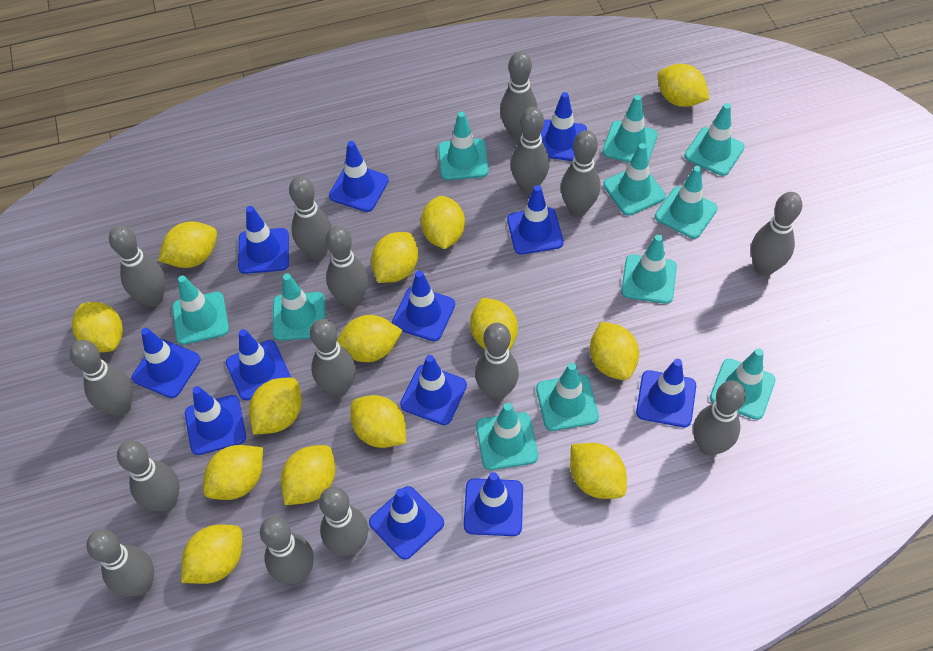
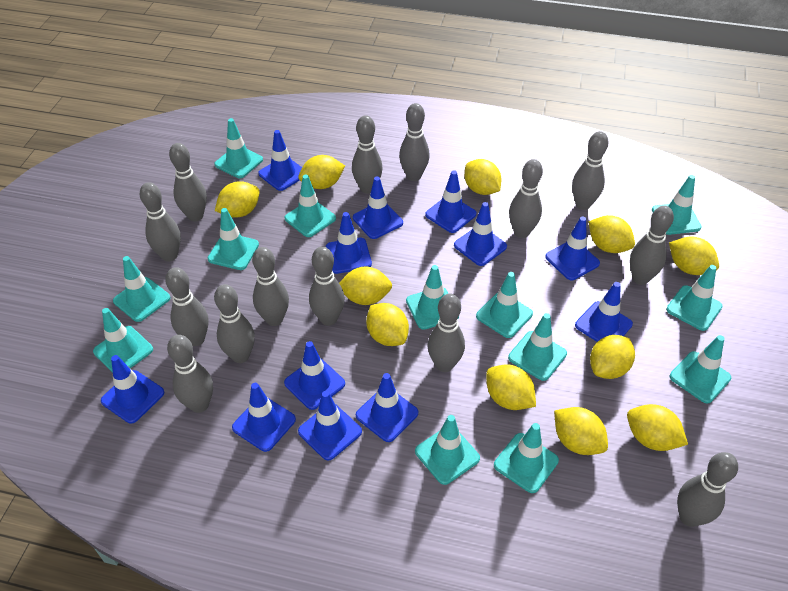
grey bowling pin: 15 -> 14
turquoise traffic cone: 11 -> 13
yellow lemon: 14 -> 11

